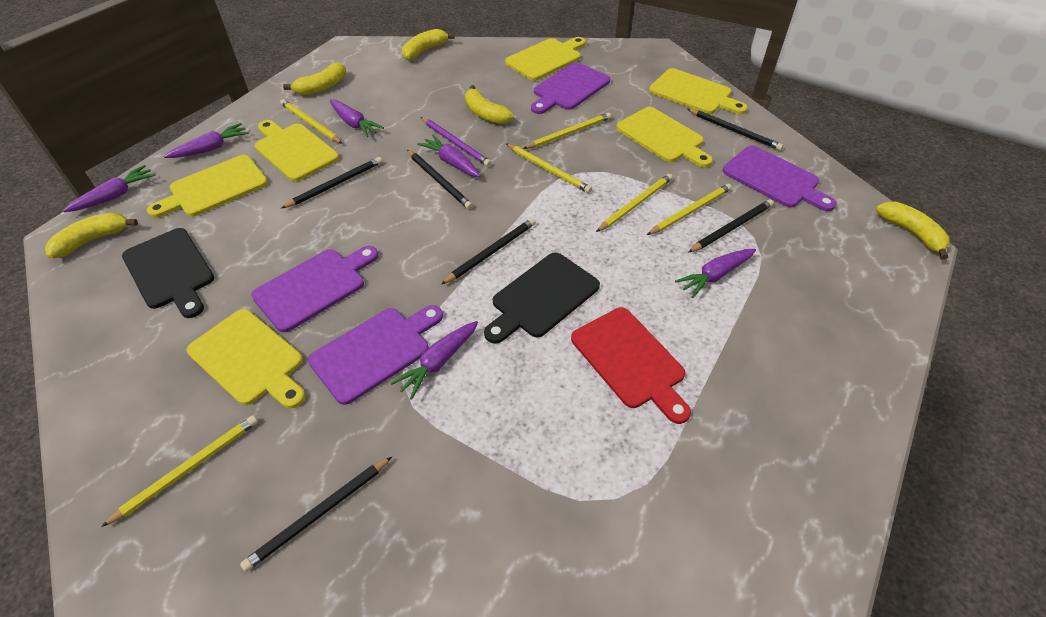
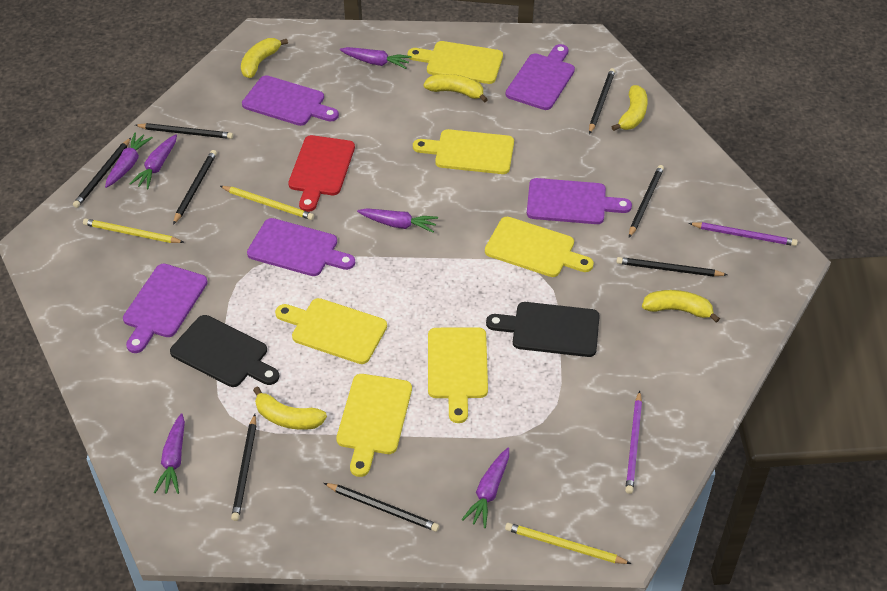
black pencil: 6 -> 8
purple cutting board: 4 -> 5
purple pencil: 1 -> 2
yellow pencil: 6 -> 3

